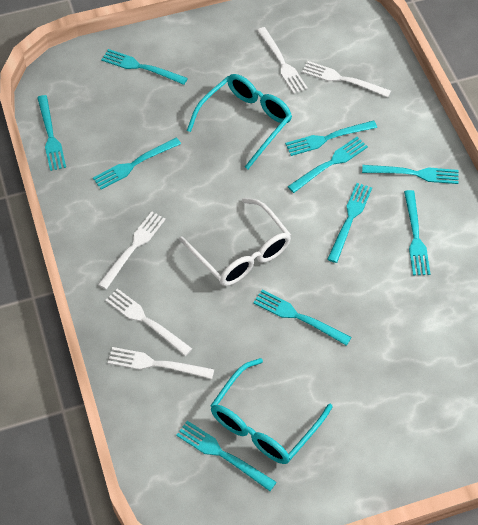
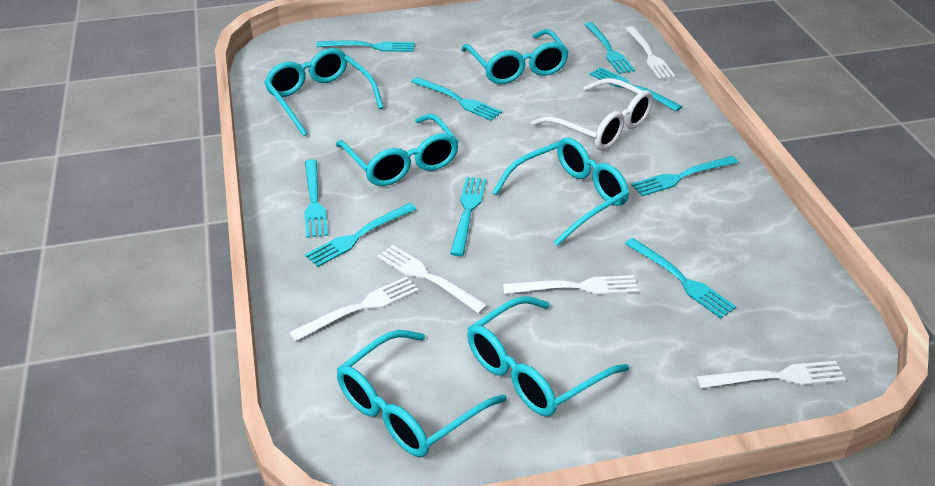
turquoise fork: 10 -> 9
turquoise glasses: 2 -> 6

